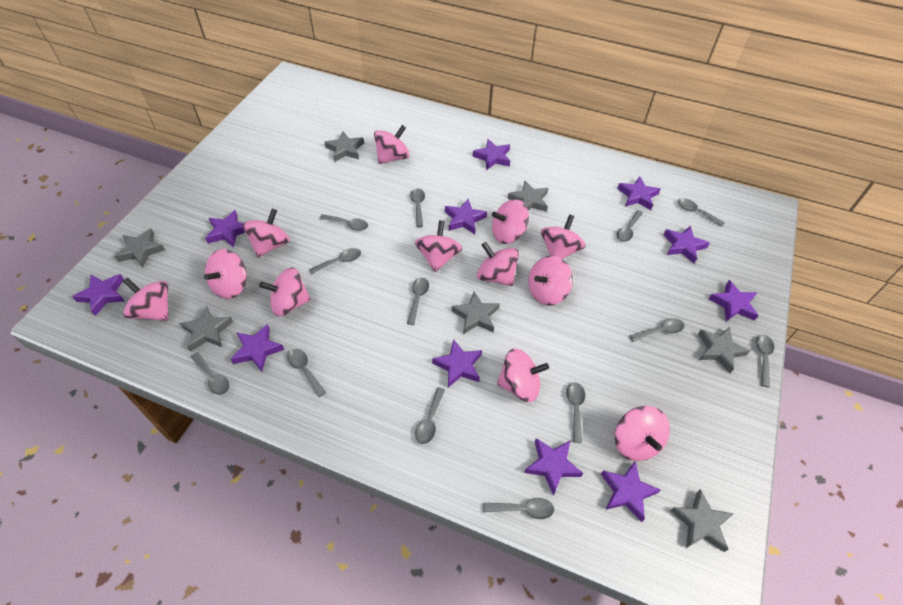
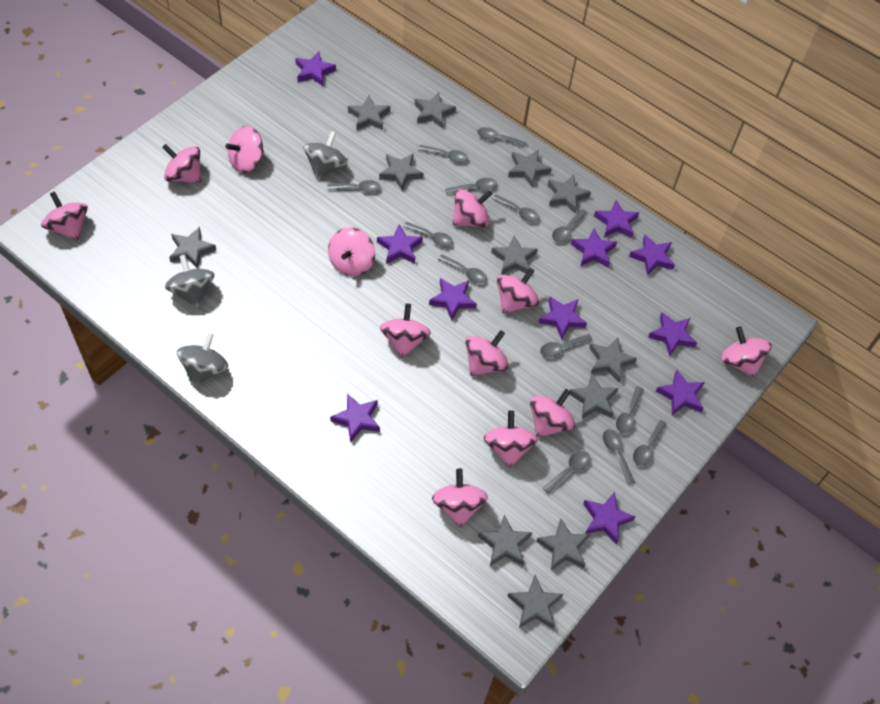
grey spinning top: 0 -> 3
grey star: 7 -> 12

